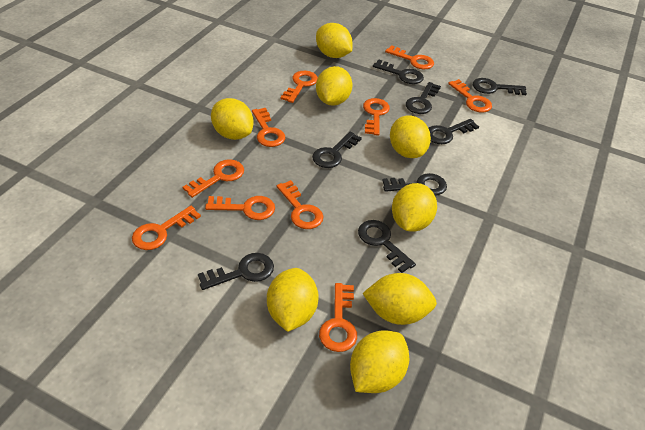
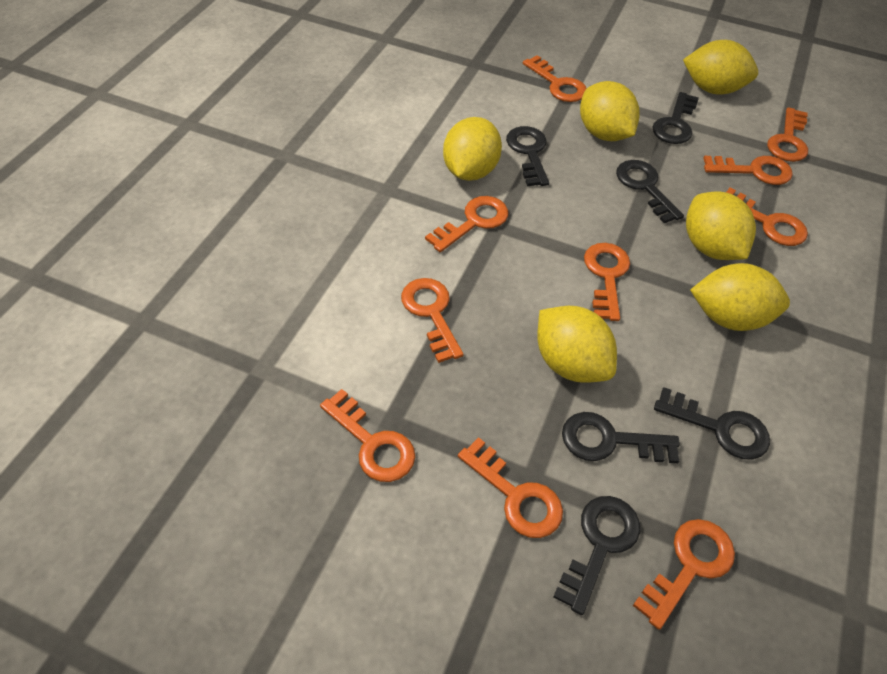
black key: 8 -> 6
yellow lemon: 8 -> 6

